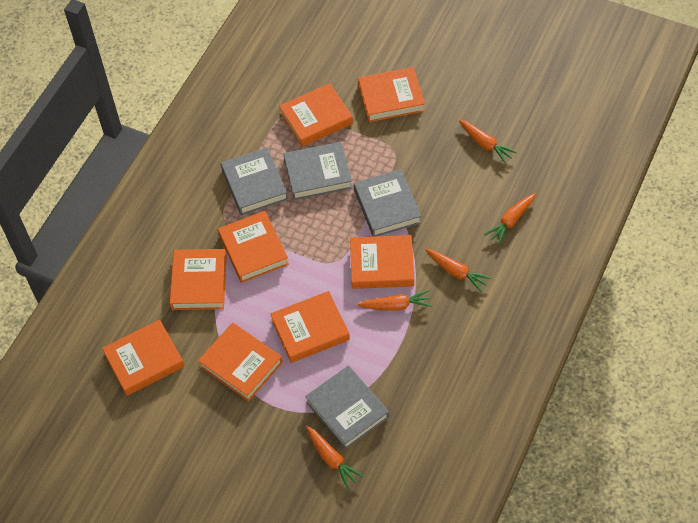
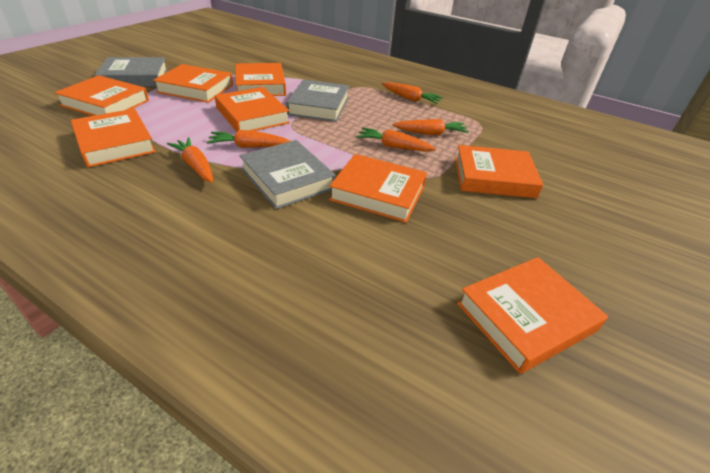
grey book: 4 -> 3

